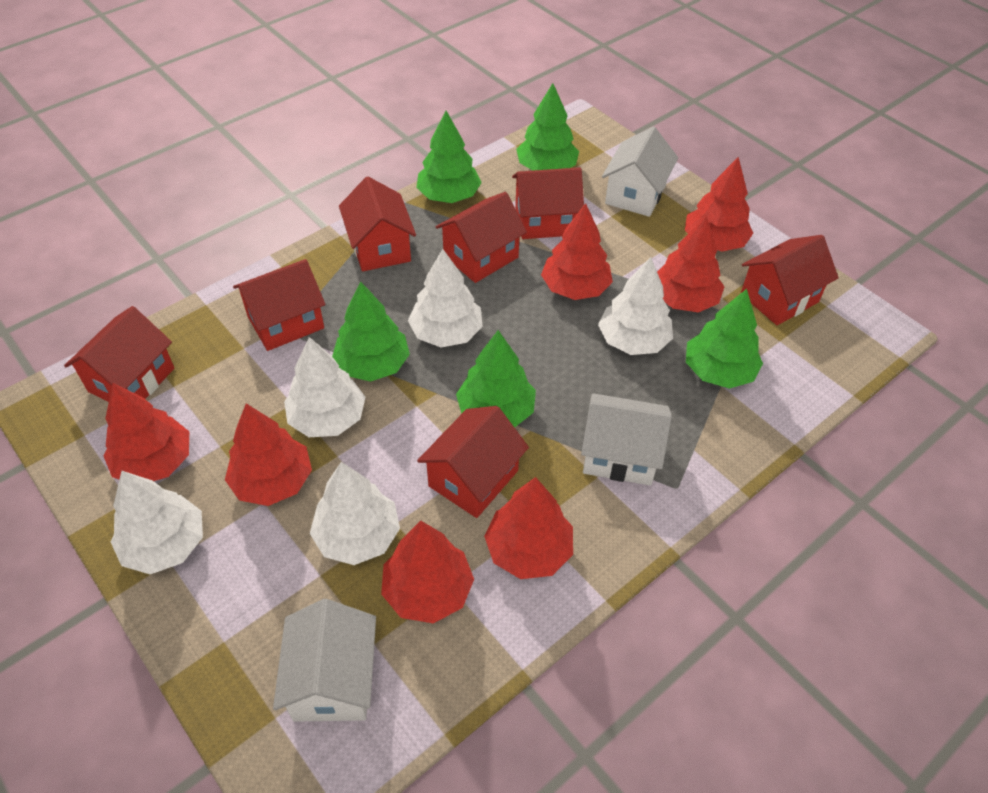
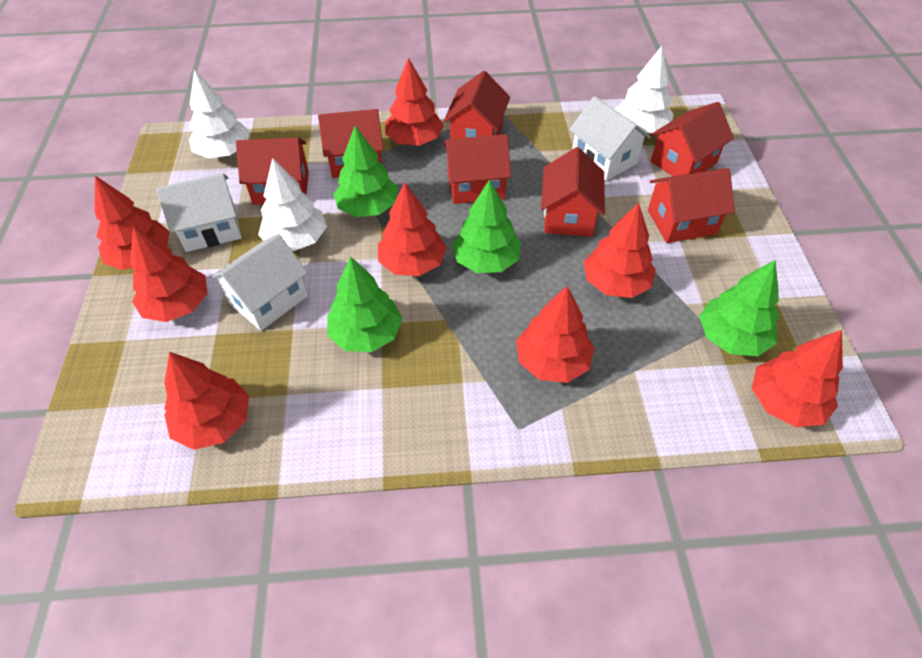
green tree: 5 -> 4
red tree: 7 -> 8
white tree: 5 -> 3

